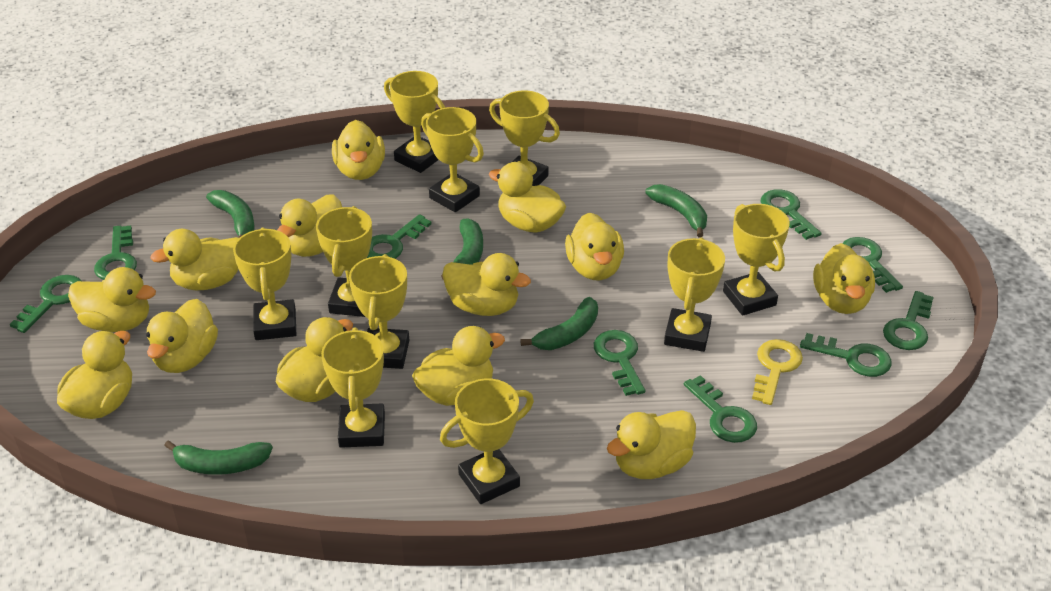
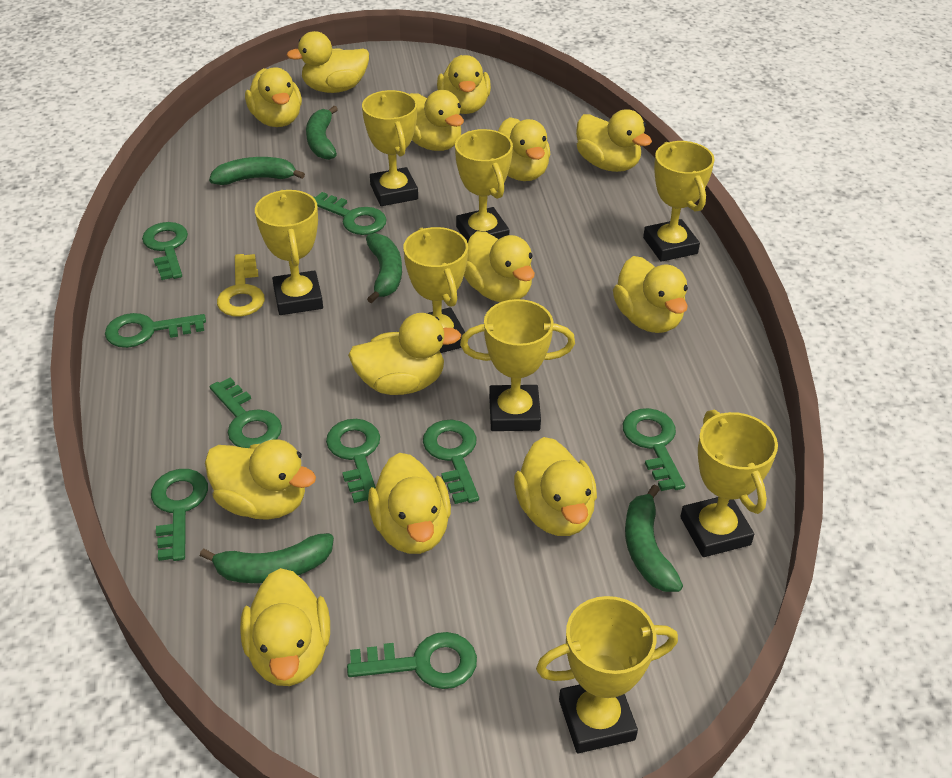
yellow trophy: 10 -> 8

